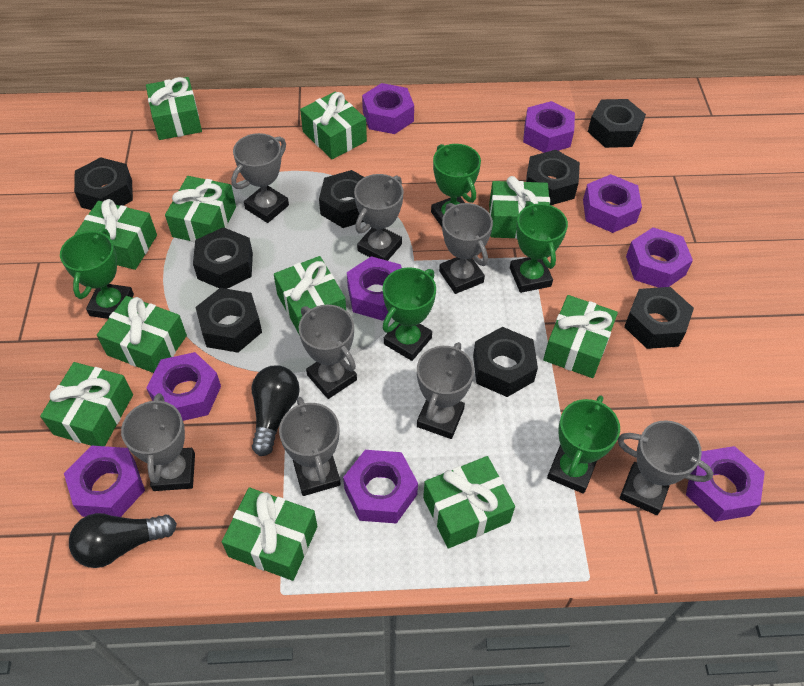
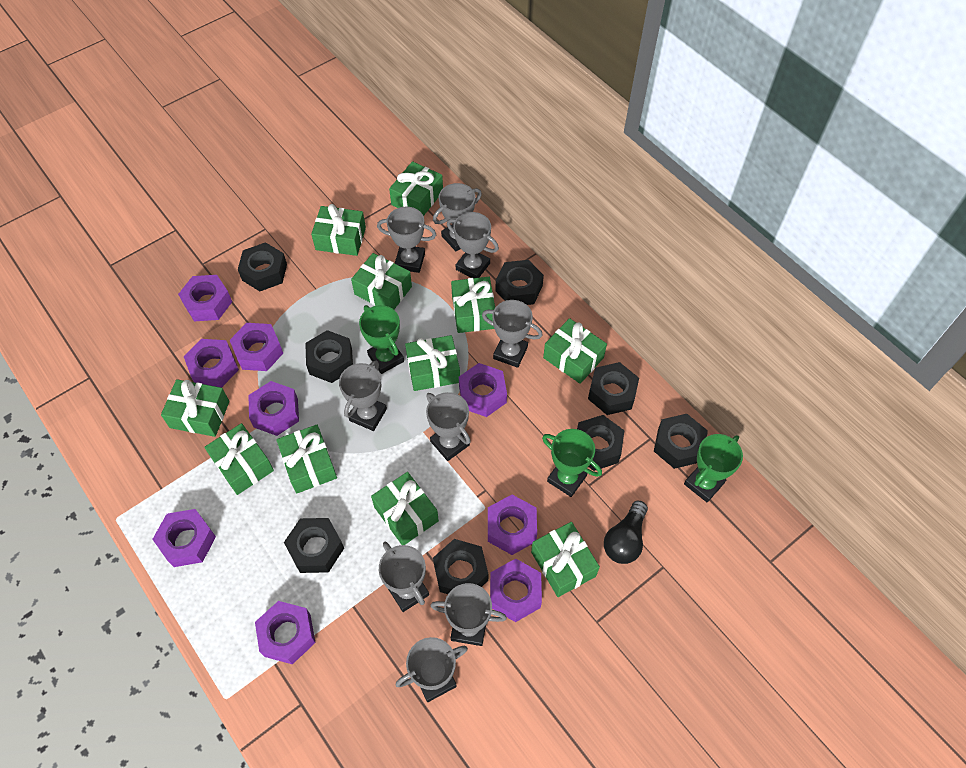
black light bulb: 2 -> 1
green trophy: 5 -> 3
grey trophy: 8 -> 9

